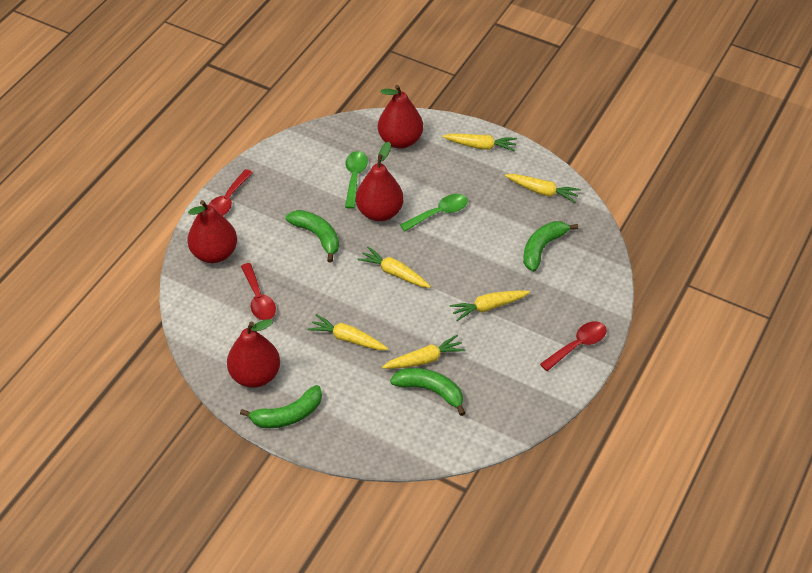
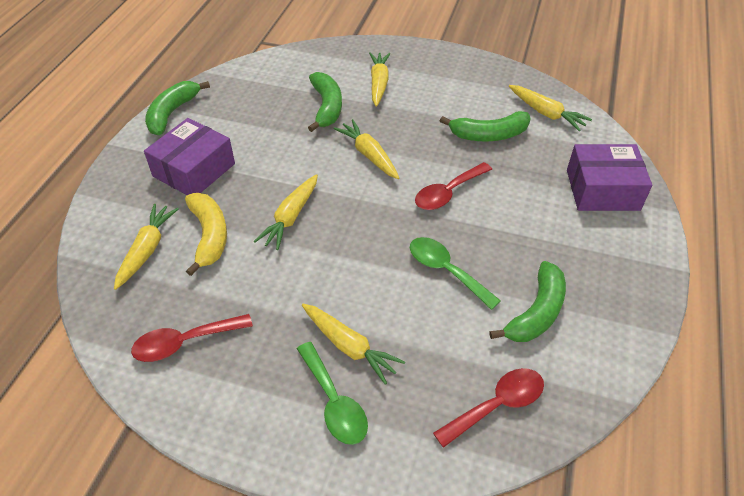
purple box: 0 -> 2
red pear: 4 -> 0
yellow banana: 0 -> 1

